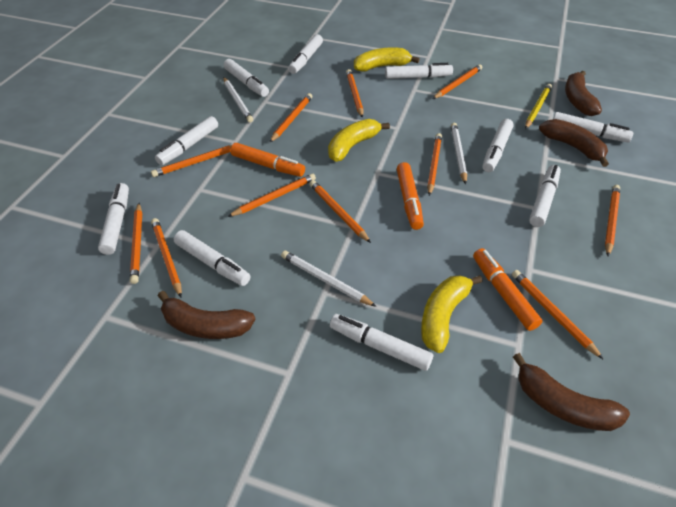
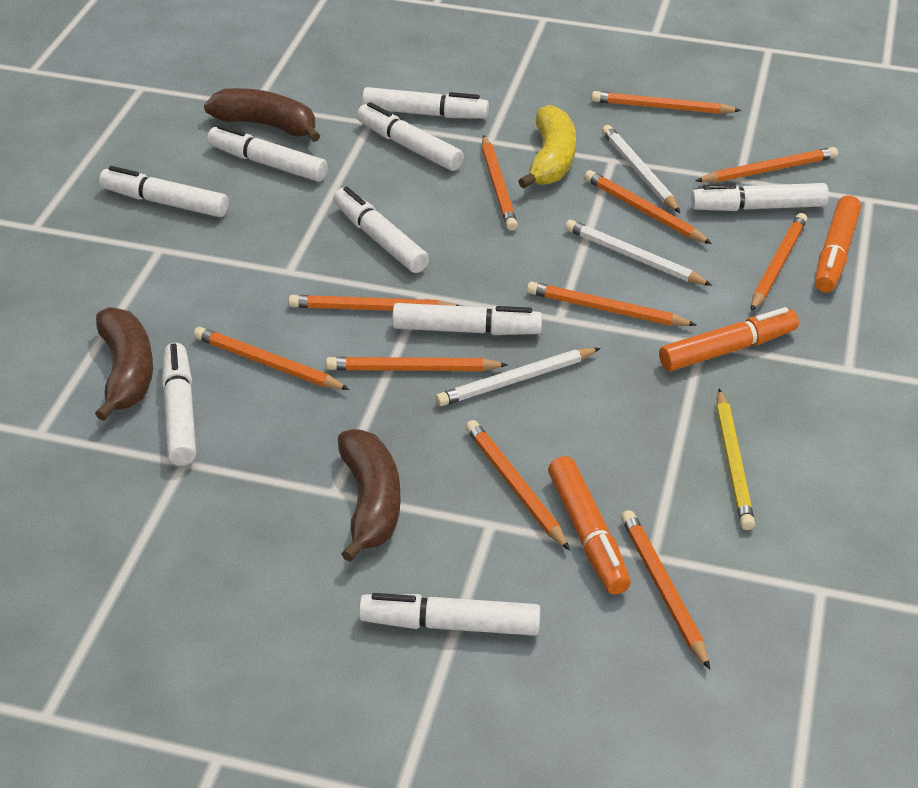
brown banana: 4 -> 3
white marker: 10 -> 9
yellow banana: 3 -> 1

